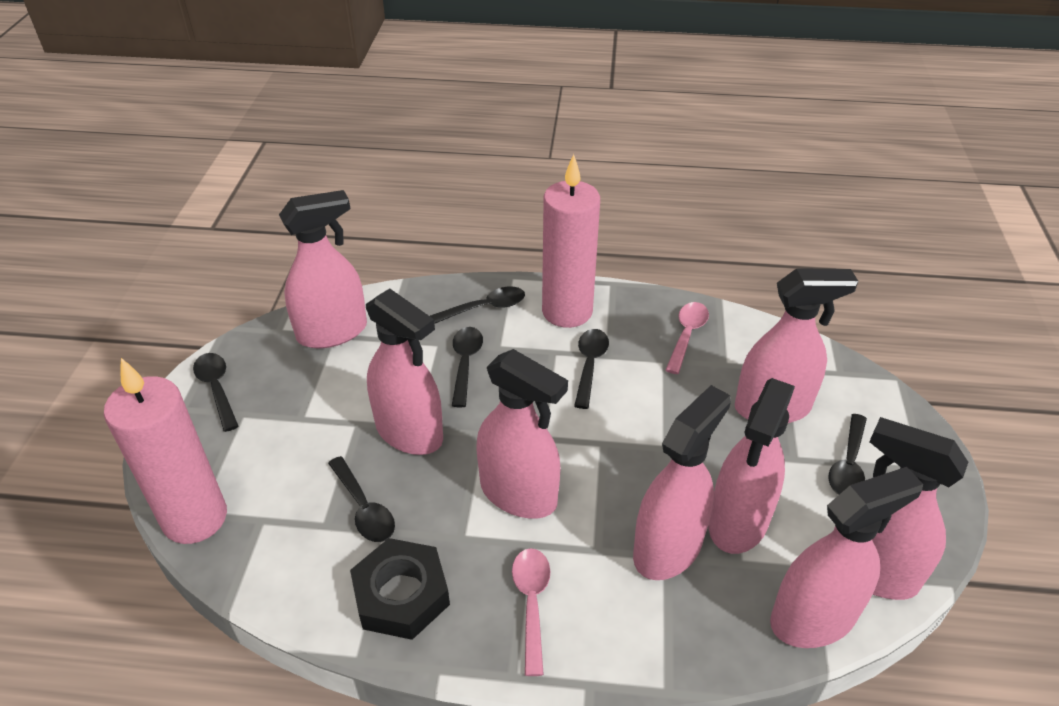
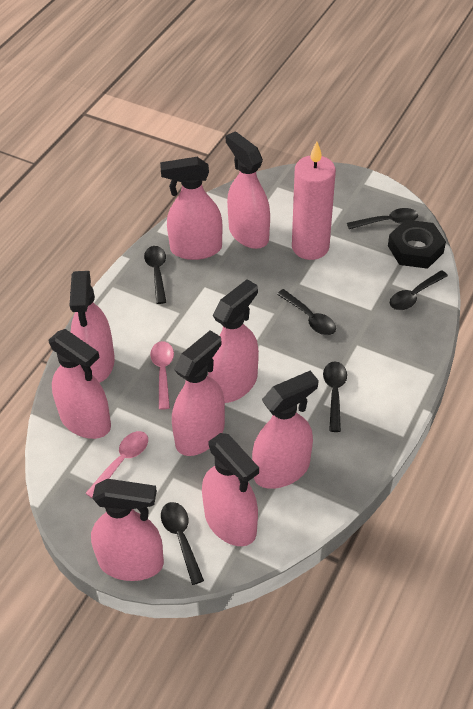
pink candle: 2 -> 1
pink spray bottle: 8 -> 9

